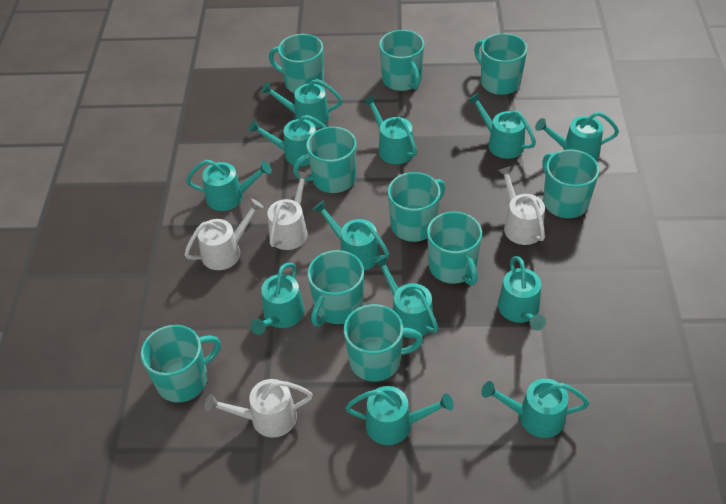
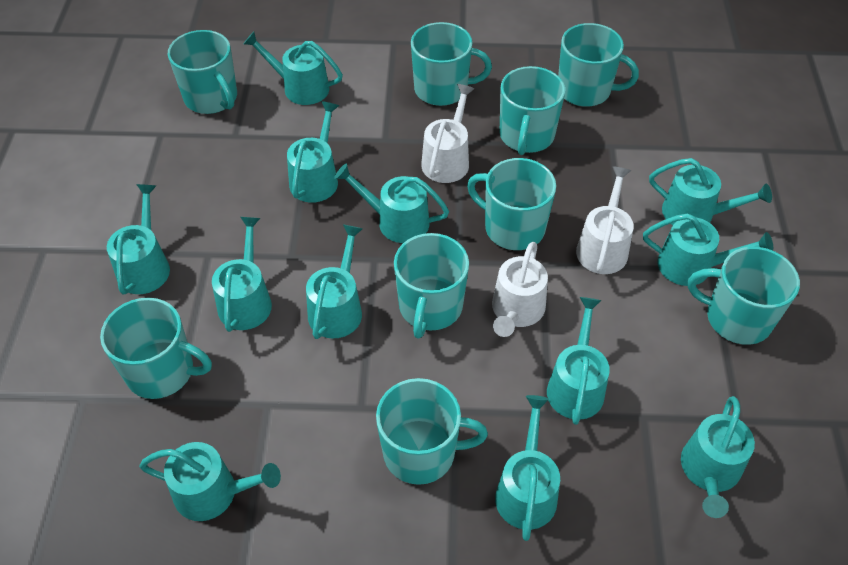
turquoise mug: 10 -> 9
white watering can: 4 -> 3

